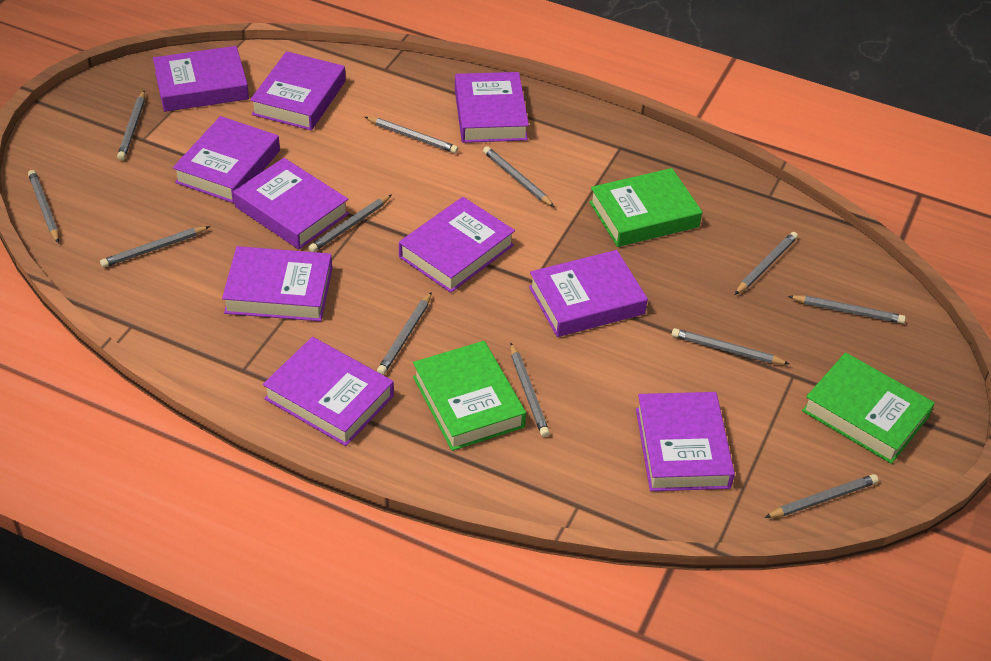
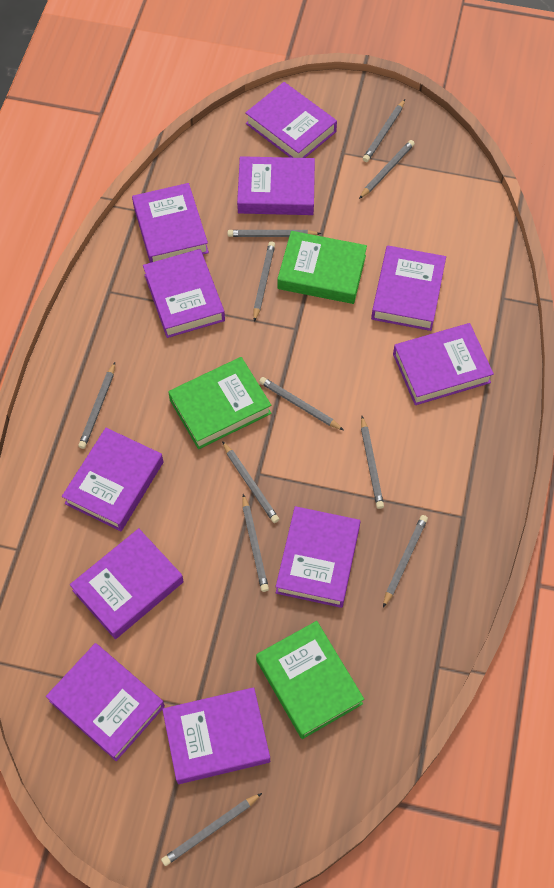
grey pencil: 12 -> 11
purple book: 10 -> 11

